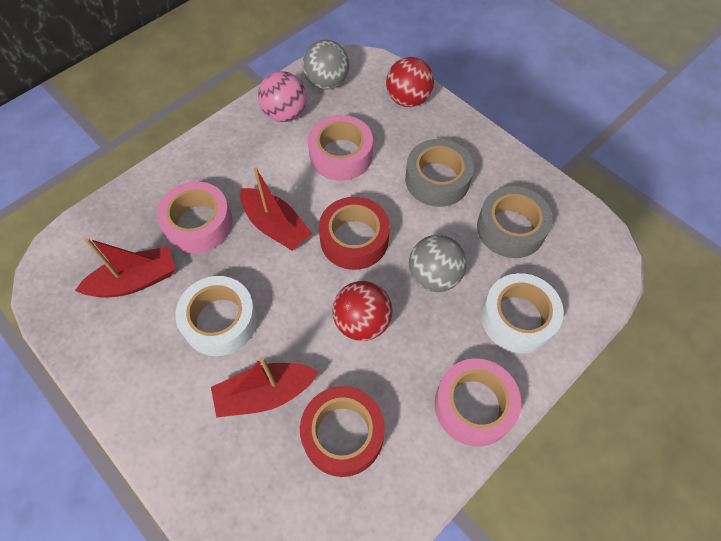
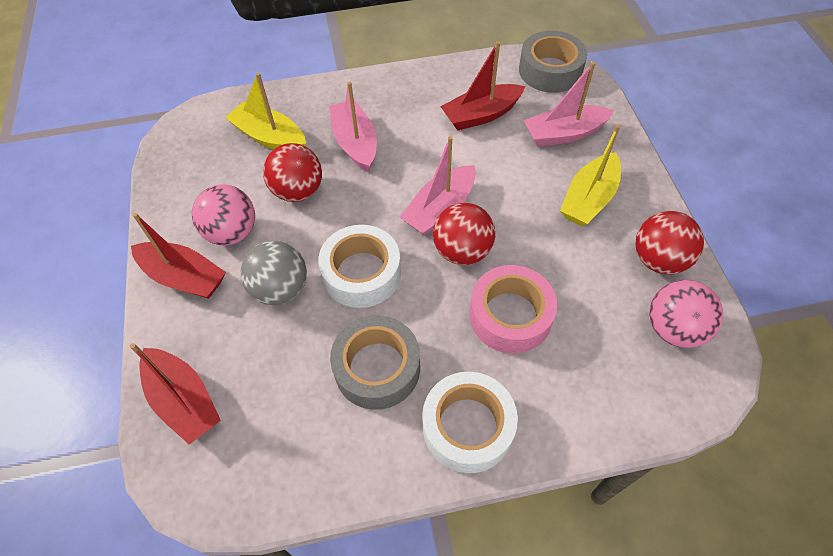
grey ball: 2 -> 1
pink ball: 1 -> 2
pink boat: 0 -> 3
pink tape: 3 -> 1
red ball: 2 -> 3
red tape: 2 -> 0
yellow boat: 0 -> 2

